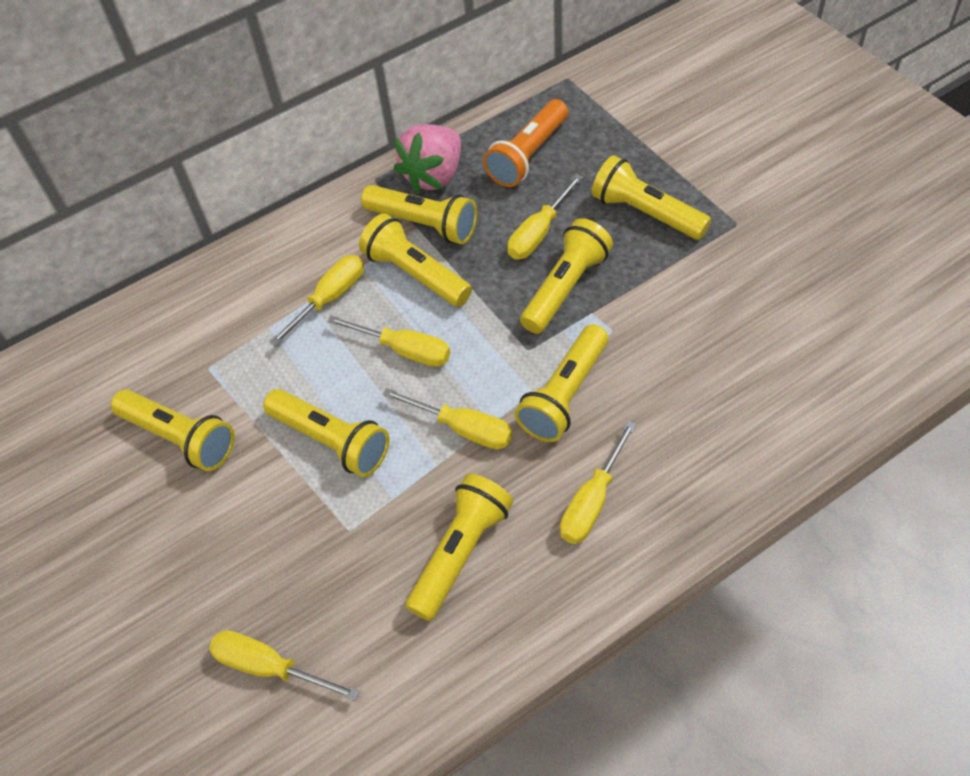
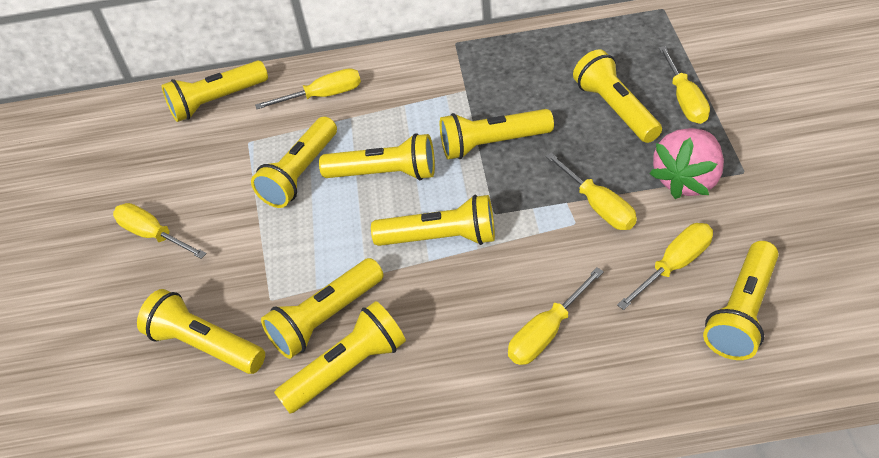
orange flashlight: 1 -> 0
yellow flashlight: 8 -> 10

